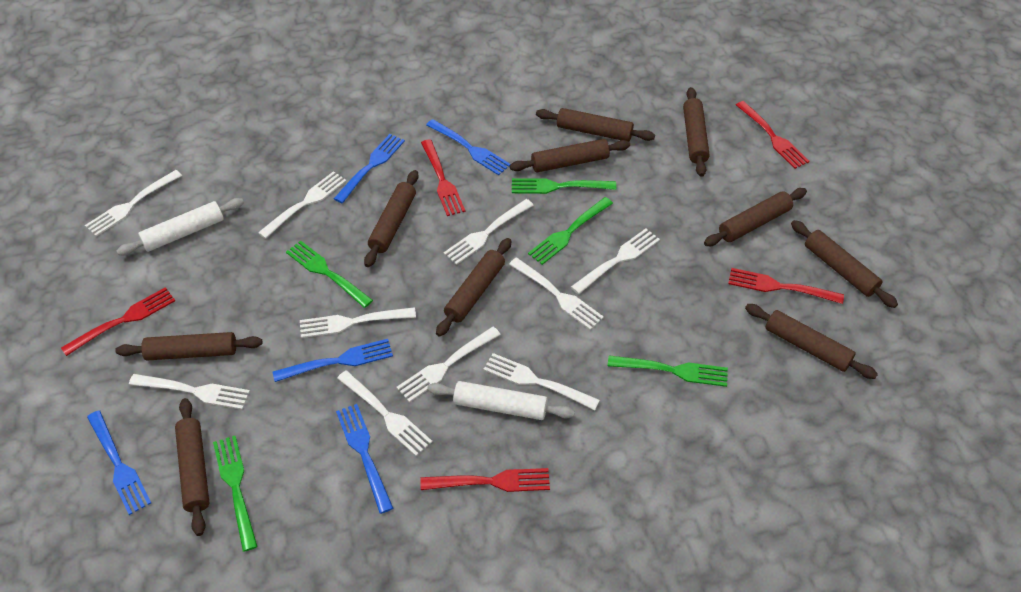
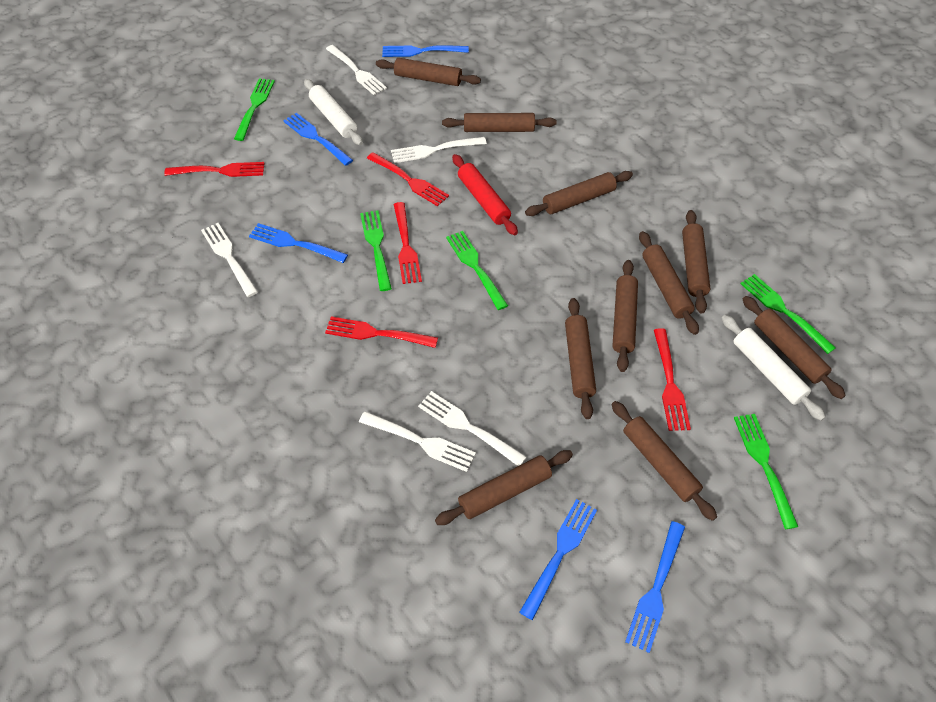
red rolling pin: 0 -> 1
white fork: 10 -> 5

